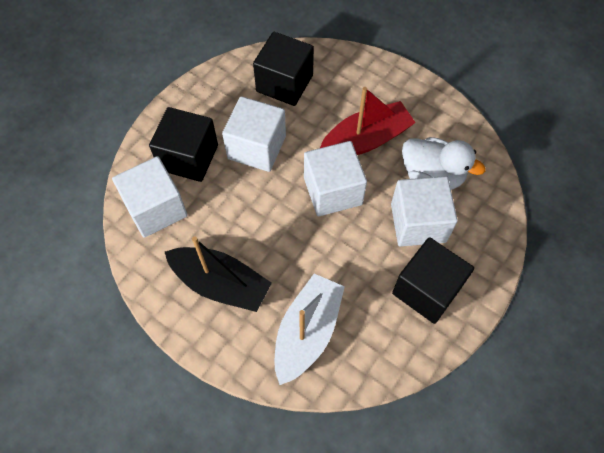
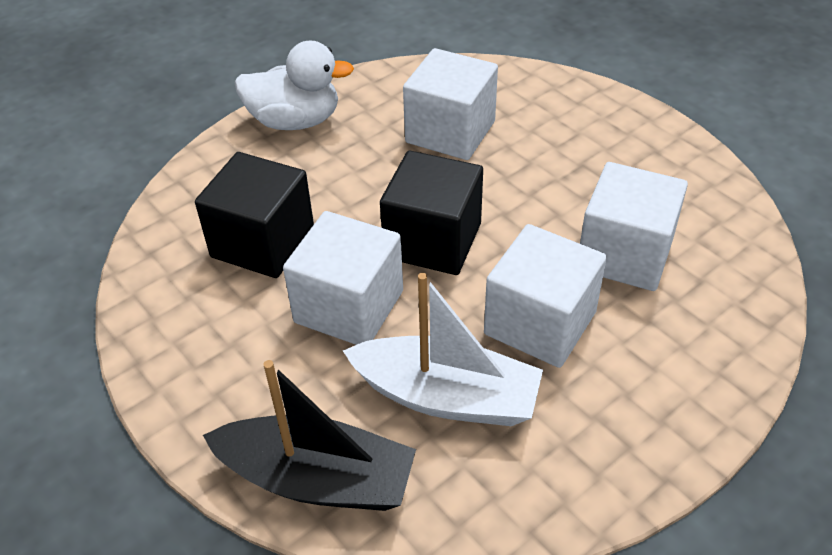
black cube: 3 -> 2
red boat: 1 -> 0

